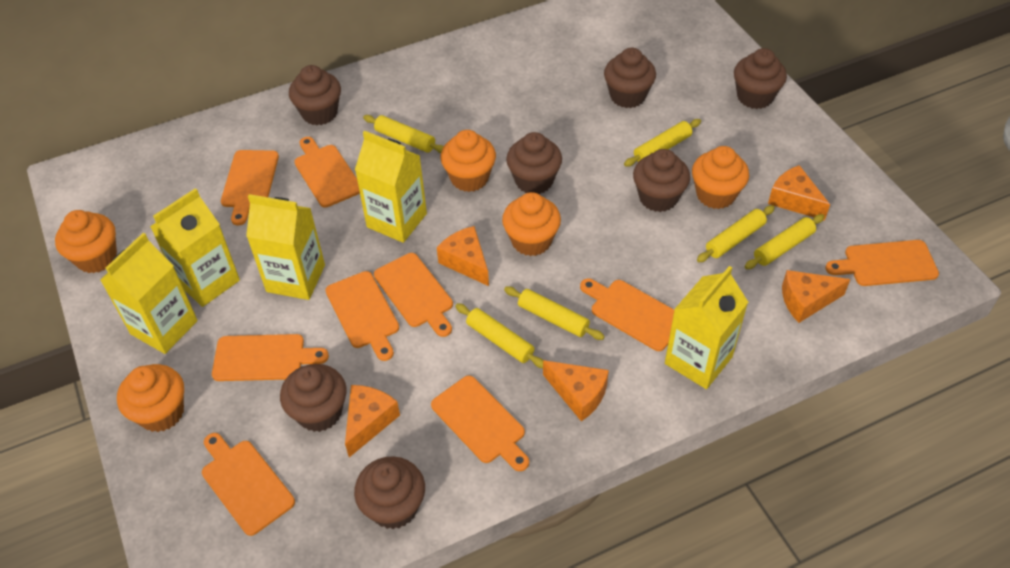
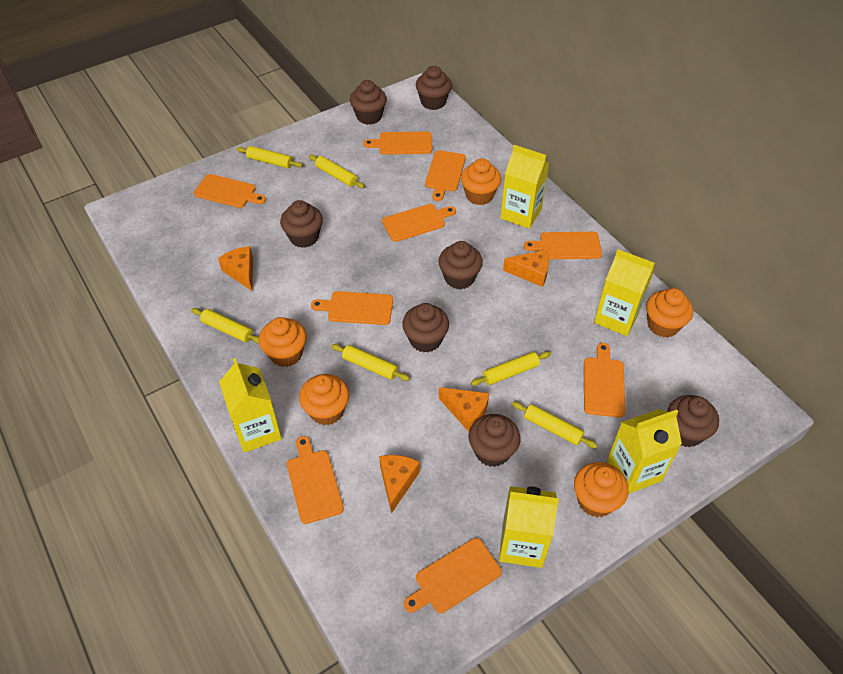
orange cheese: 5 -> 4

